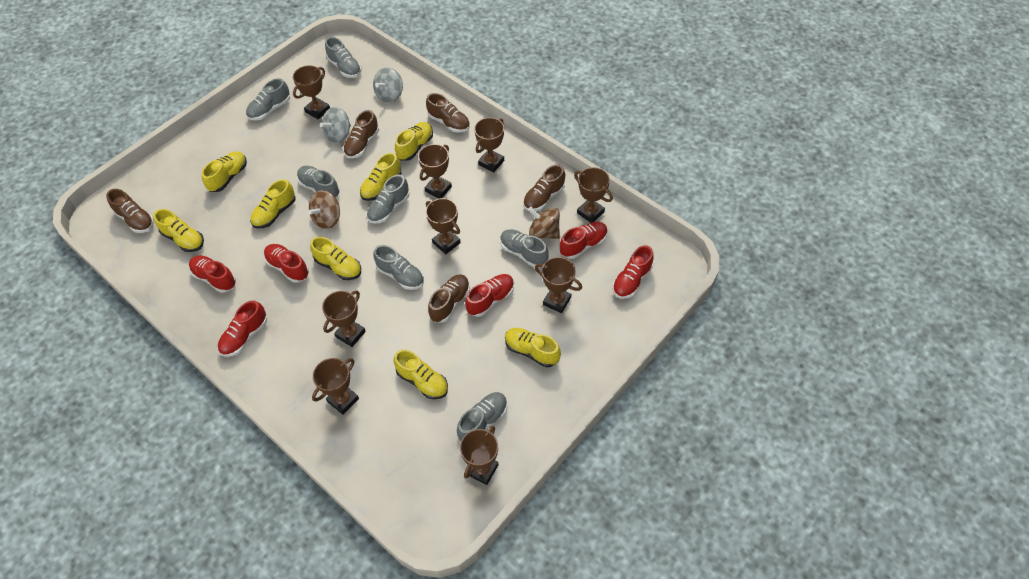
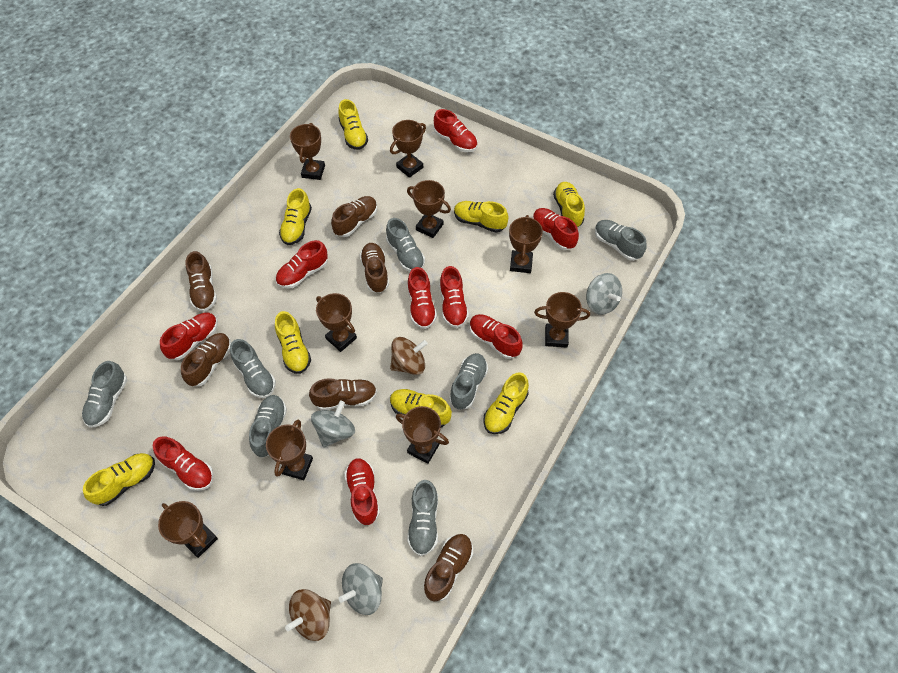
brown shoe: 5 -> 6
grey spinning top: 2 -> 3
red shoe: 6 -> 9

